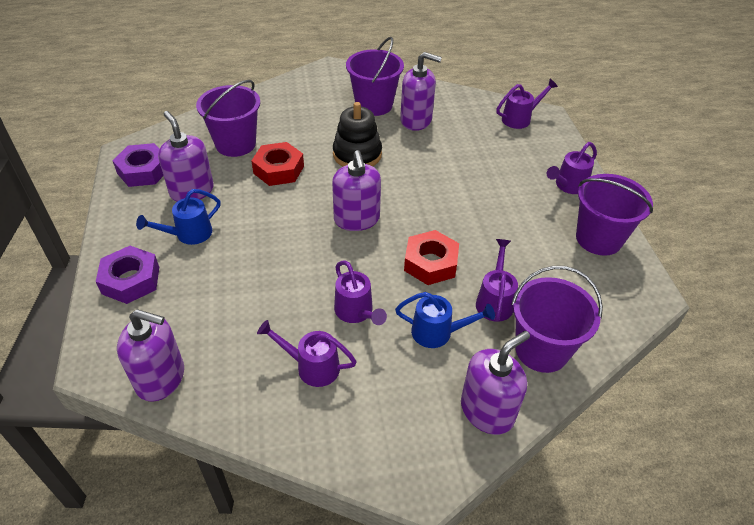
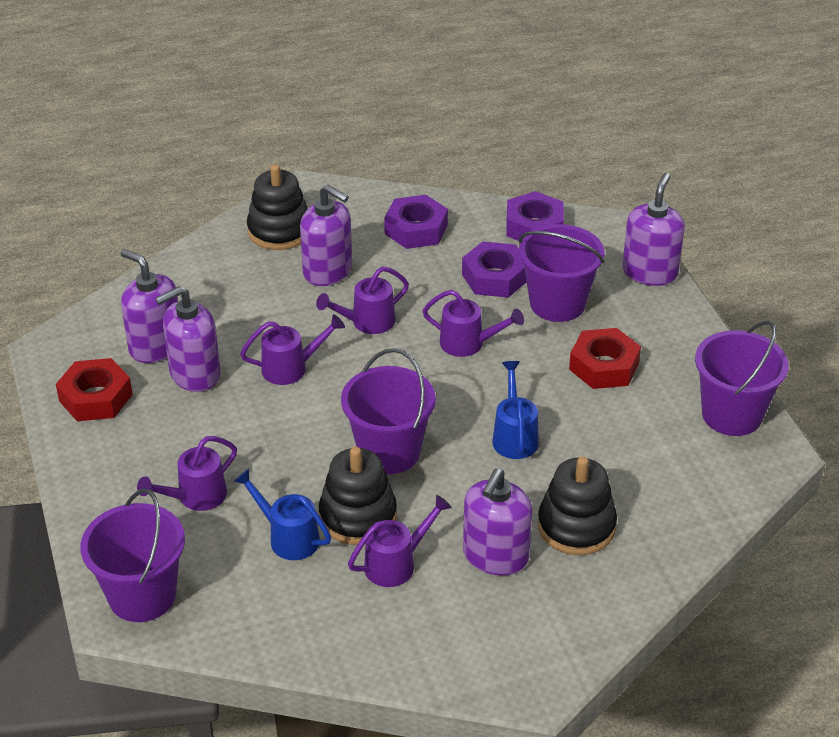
black stacking toy: 1 -> 3
purple nut: 2 -> 3

